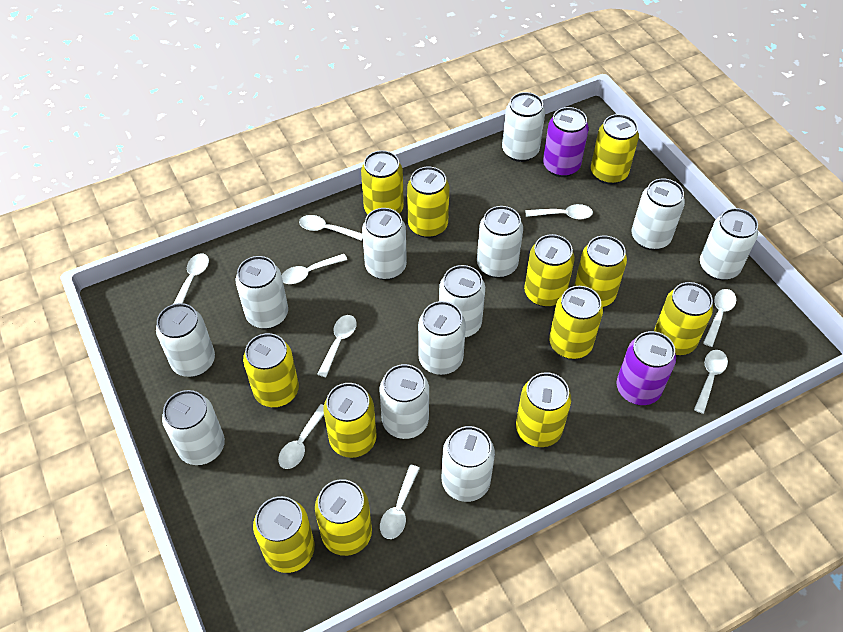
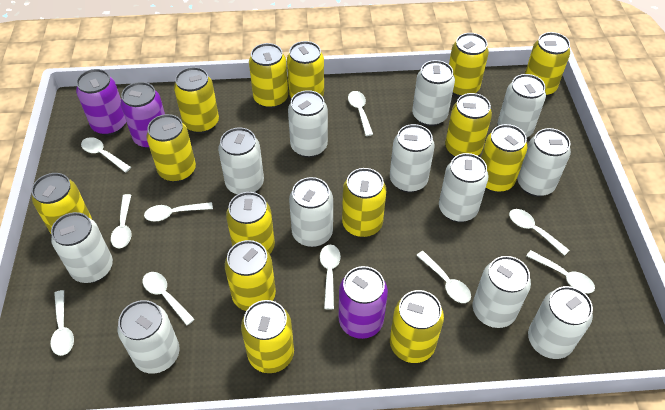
purple can: 2 -> 3
white spoon: 9 -> 10
yellow can: 12 -> 14

